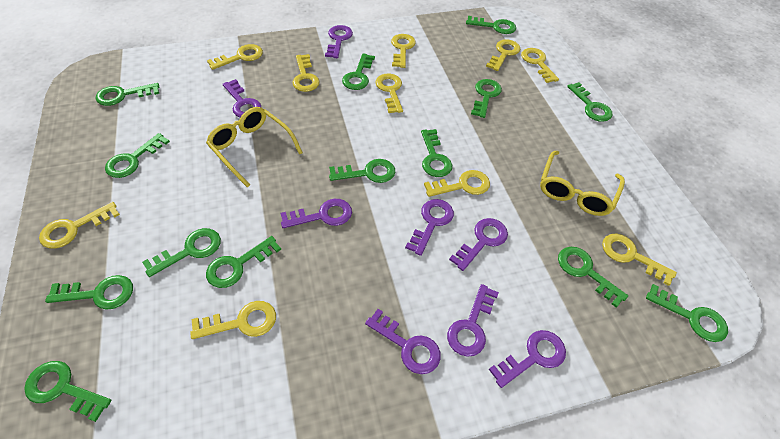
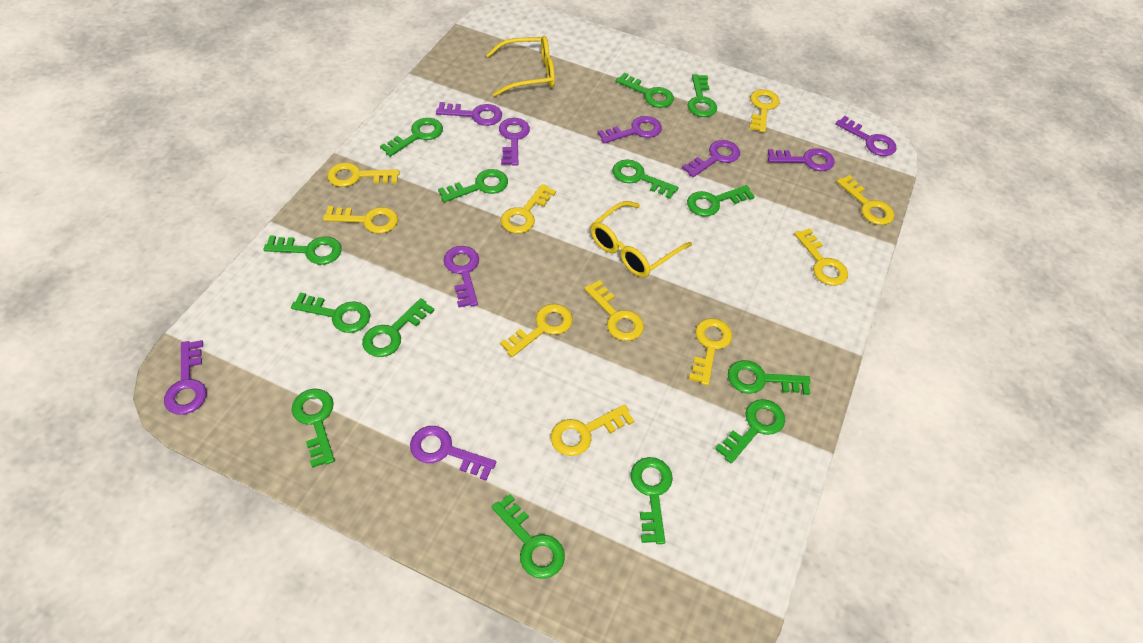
purple key: 8 -> 9

